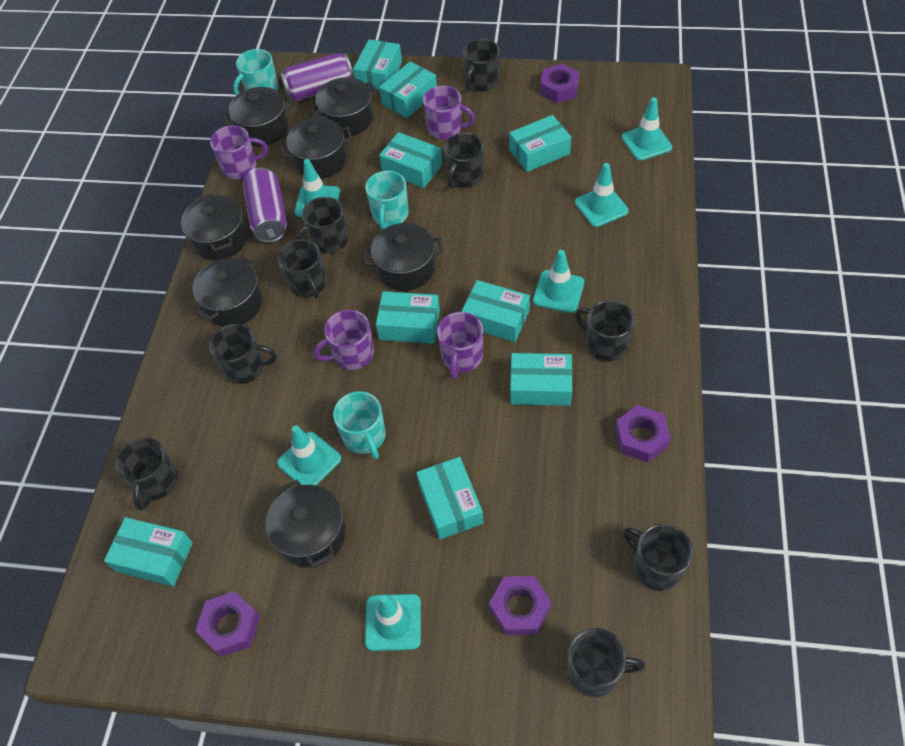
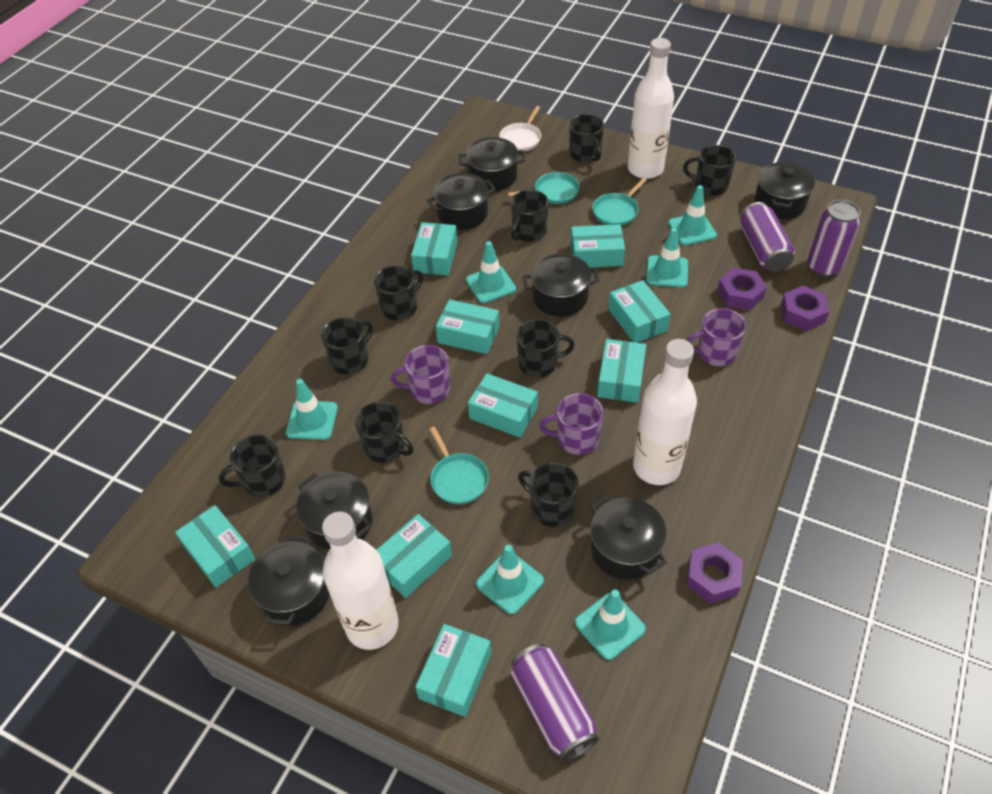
purple can: 2 -> 3
purple mug: 4 -> 3
purple nut: 4 -> 3
turquoise mug: 3 -> 0
turquoise pan: 0 -> 3
white bottle: 0 -> 3
white pan: 0 -> 1

